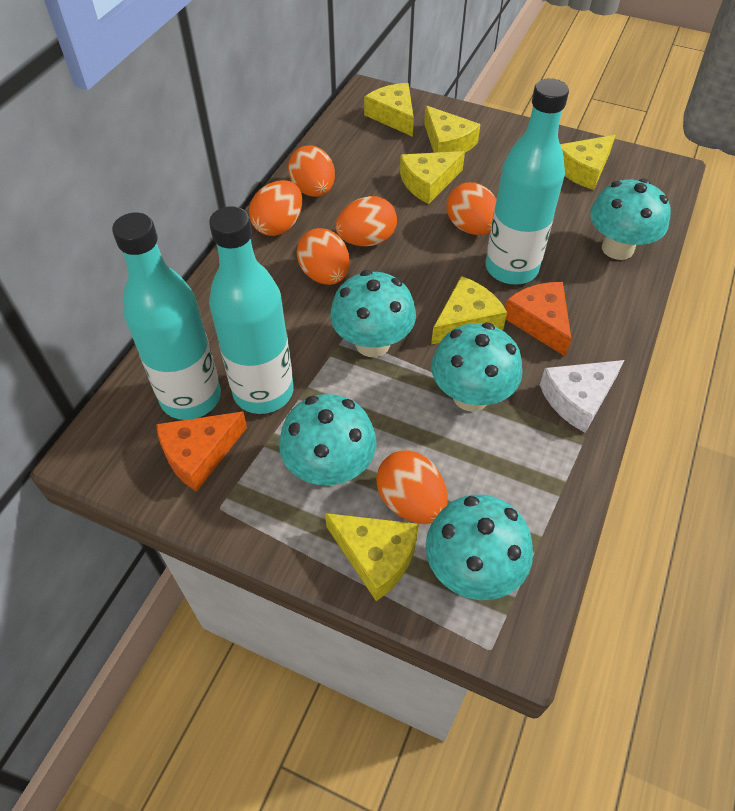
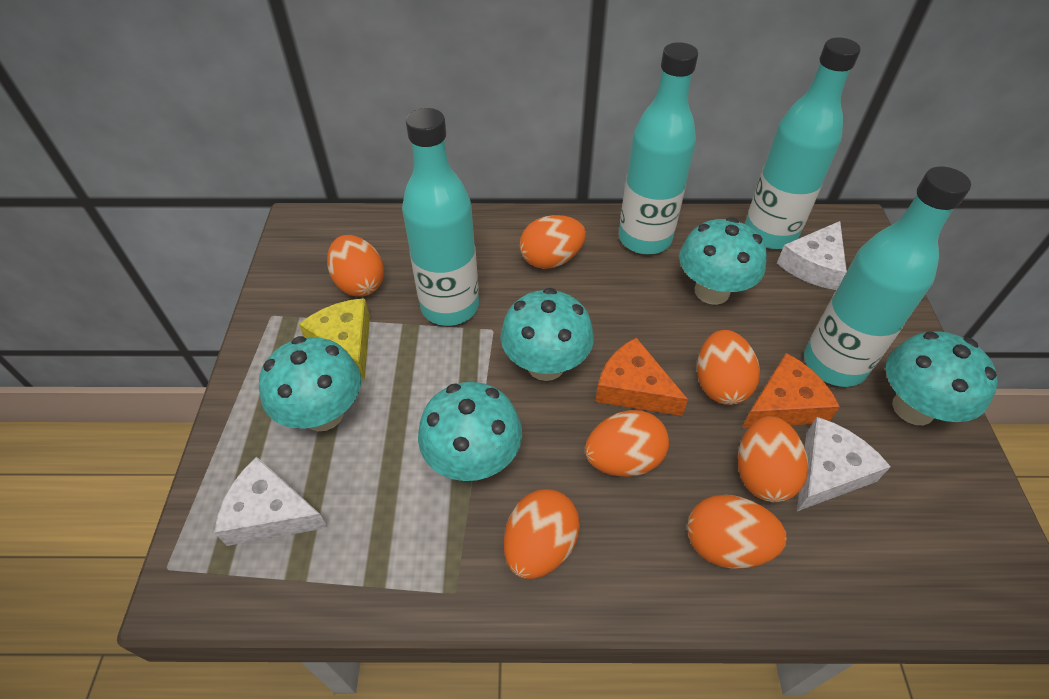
orange egg: 6 -> 7
turquoise bottle: 3 -> 4
white cheese: 1 -> 3
yellow cheese: 6 -> 1

